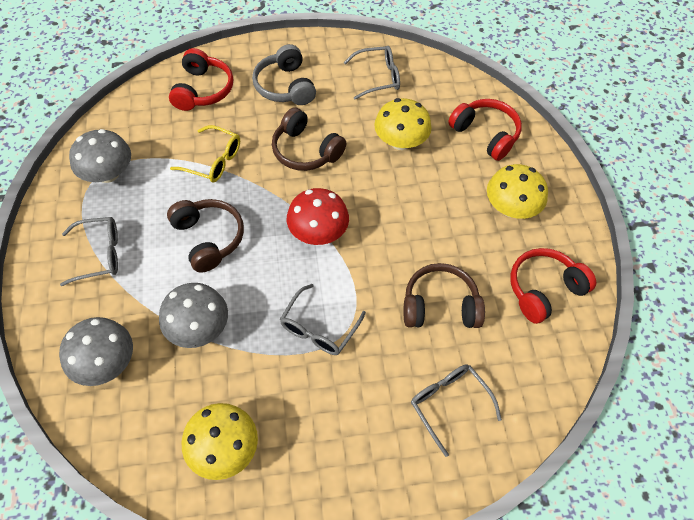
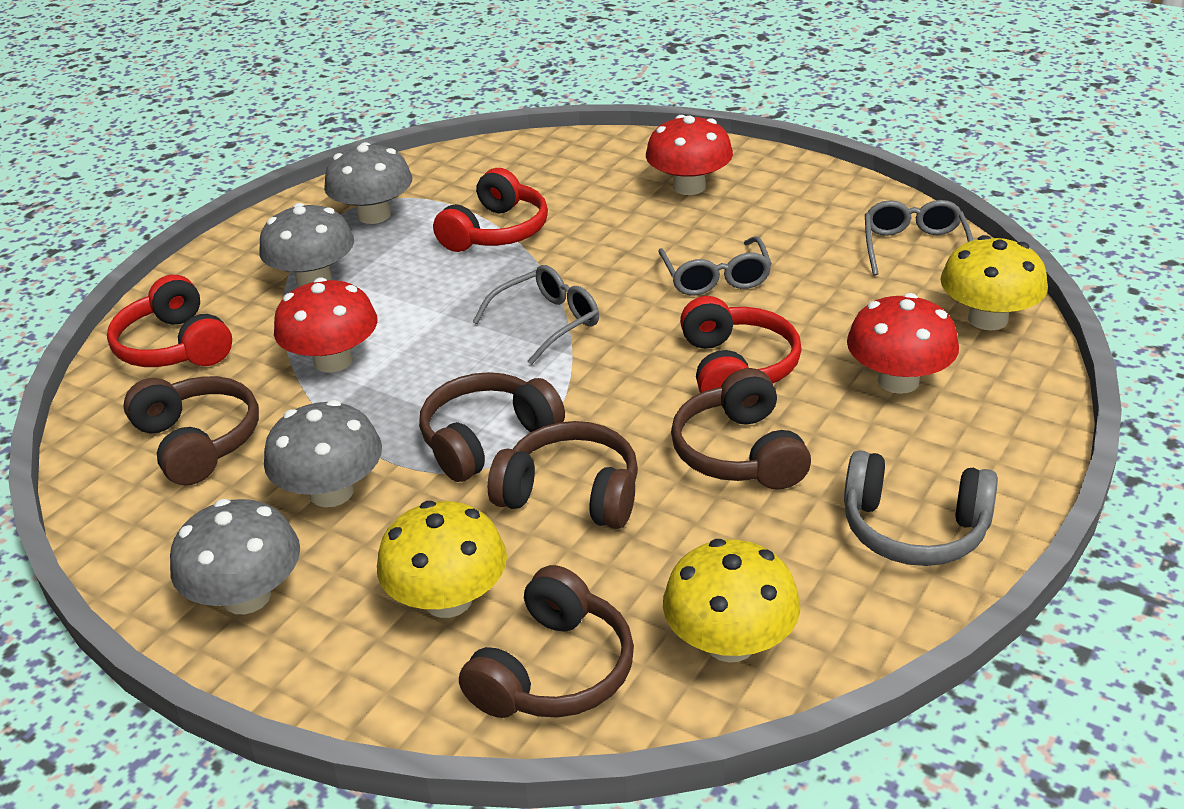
brown headphones: 3 -> 5
grey glasses: 4 -> 3
grey mushroom: 3 -> 4
red mushroom: 1 -> 3
yellow glasses: 1 -> 0

